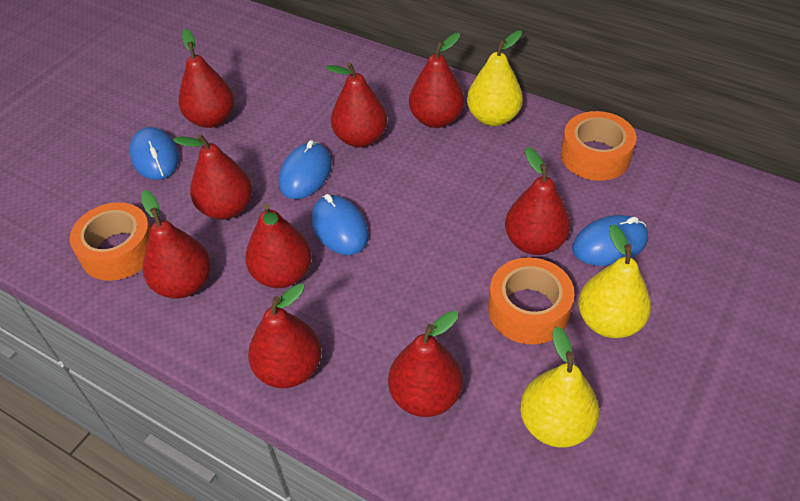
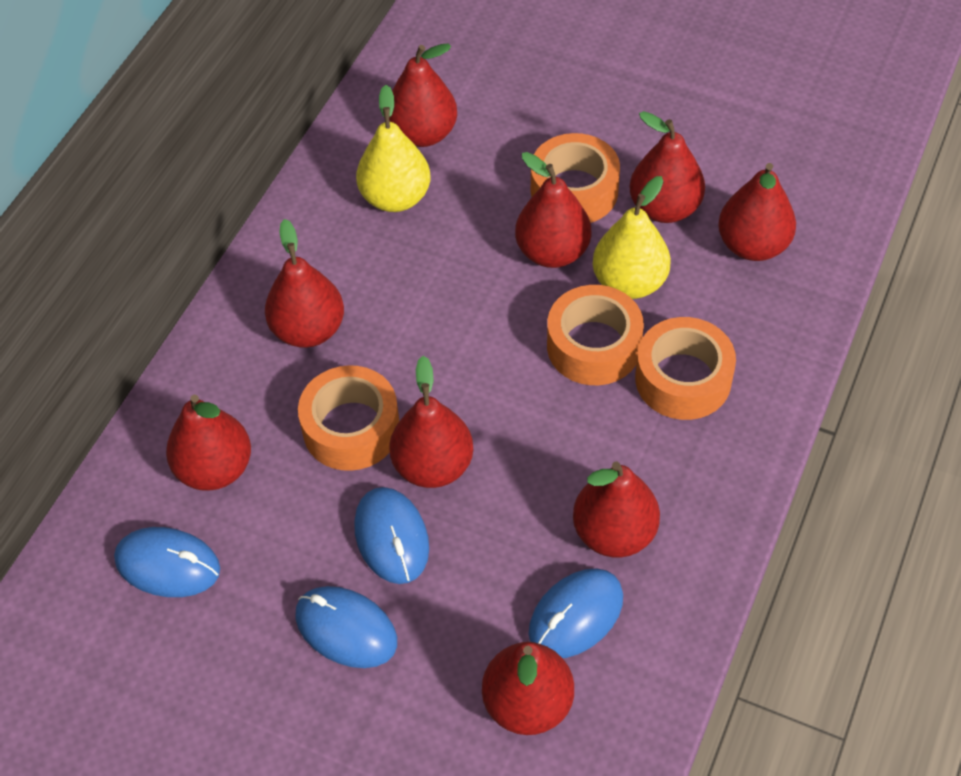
orange tape: 3 -> 4
yellow pear: 3 -> 2

